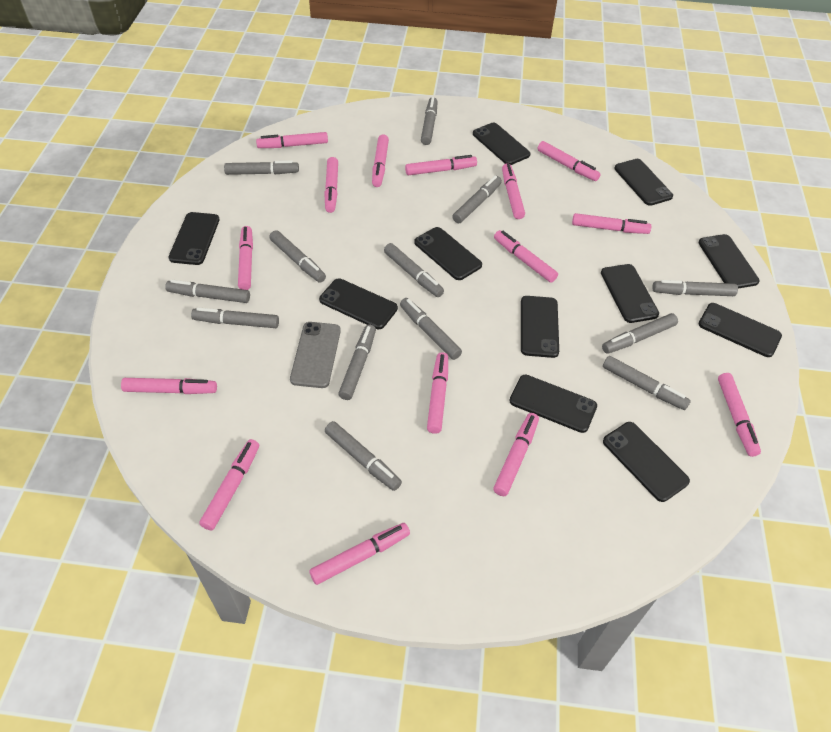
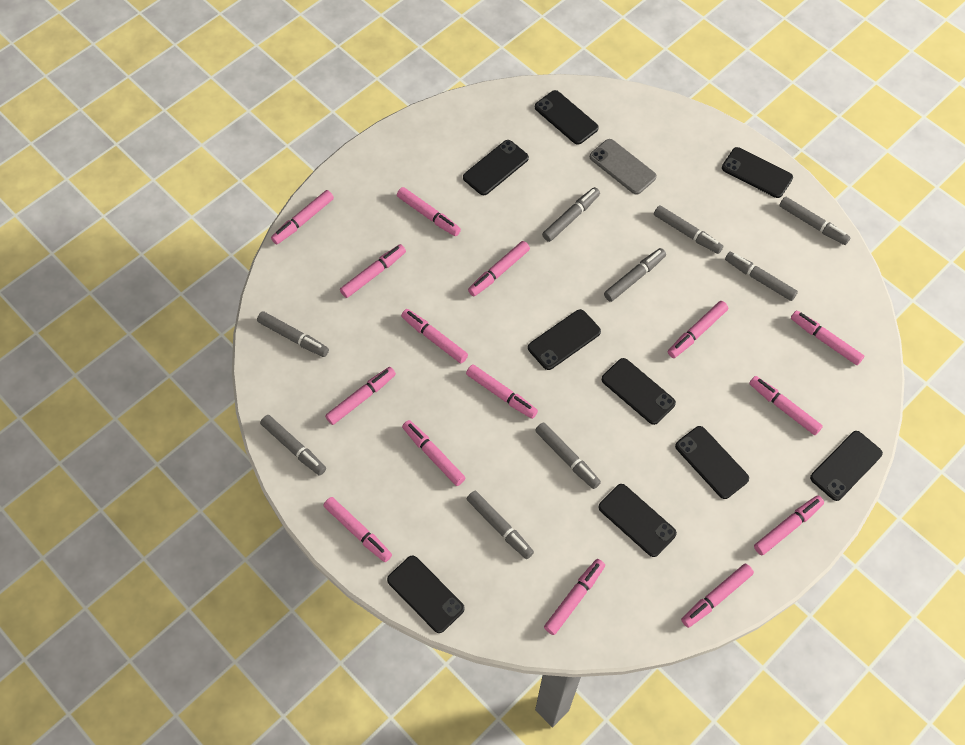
black phone: 11 -> 9
grey marker: 13 -> 9

